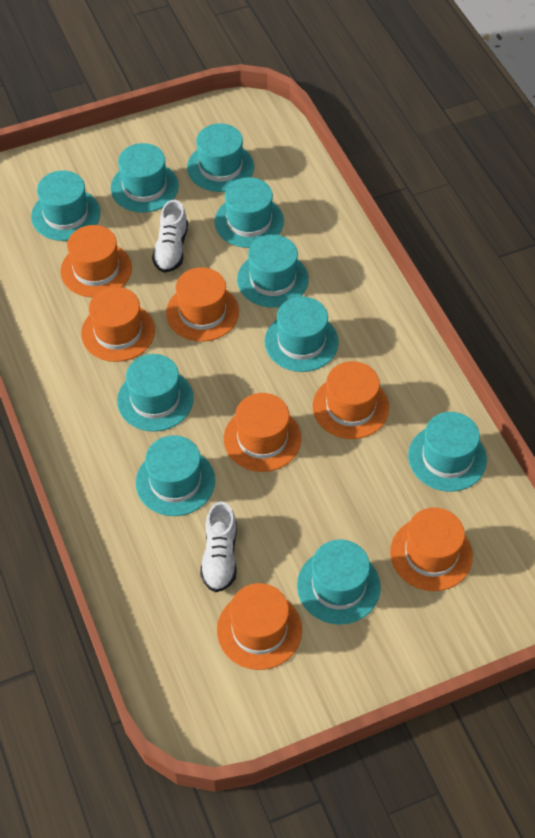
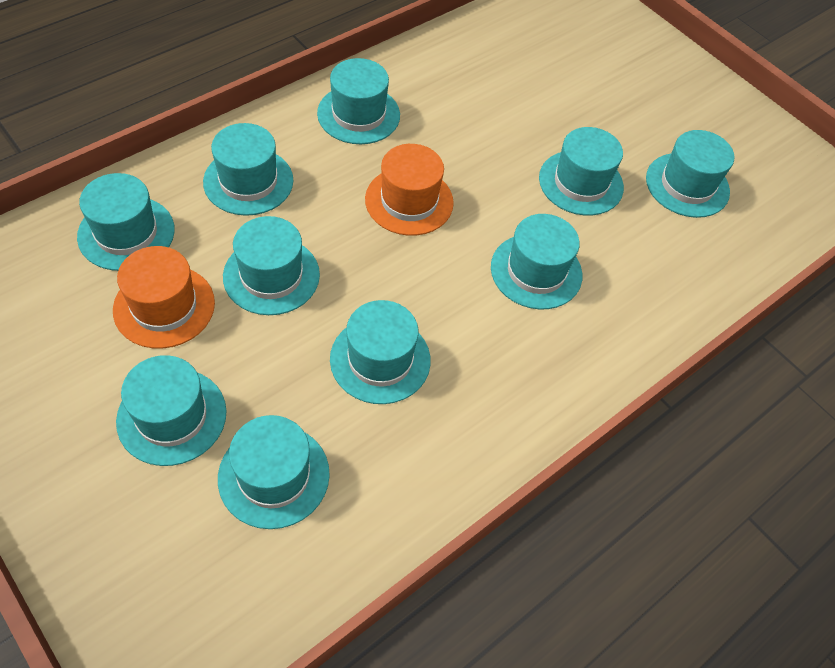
orange hat: 7 -> 2
white shoe: 2 -> 0

